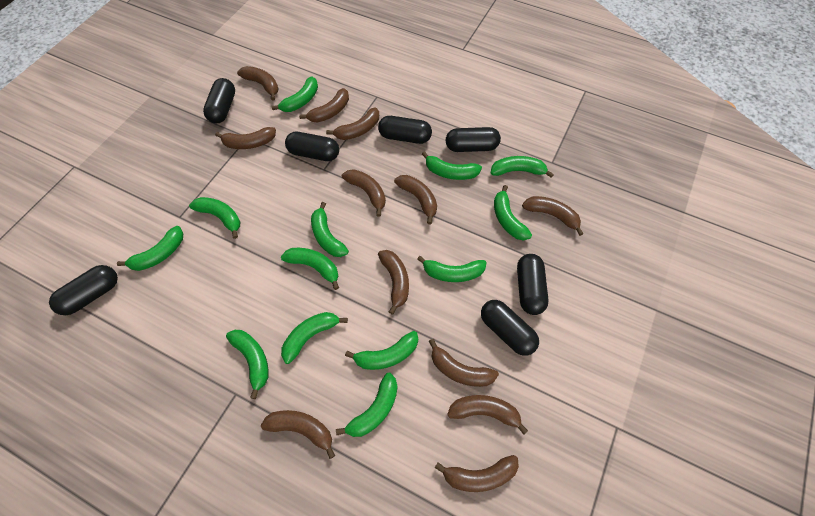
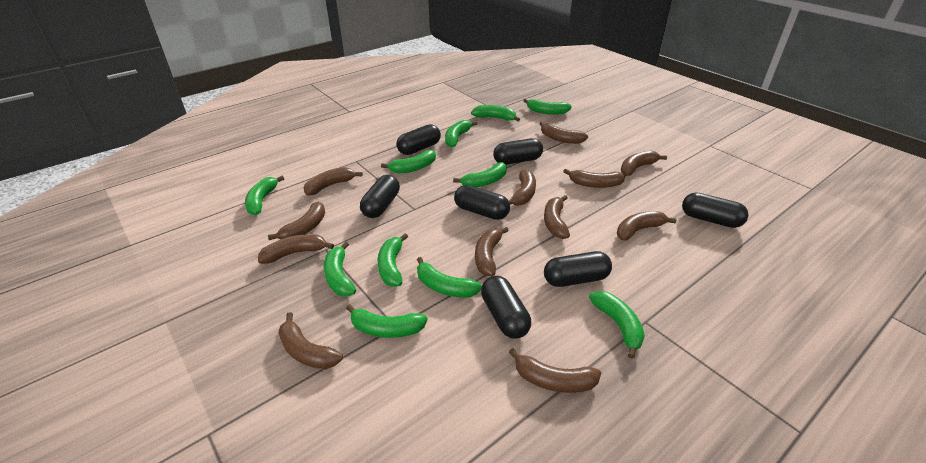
green banana: 13 -> 11

